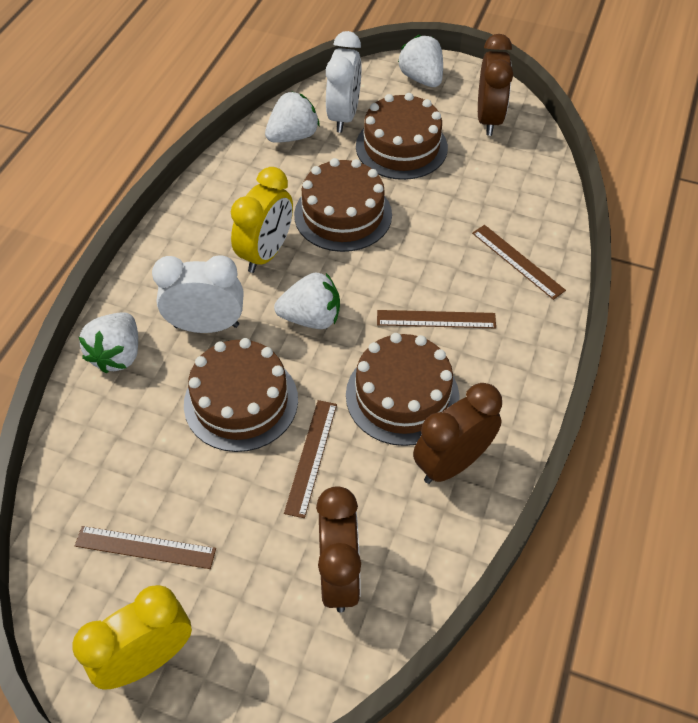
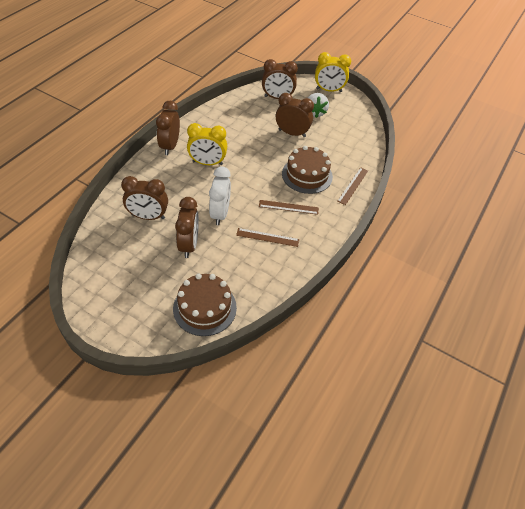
brown cake: 4 -> 2
brown clock: 3 -> 5
brown ruler: 4 -> 3
white clock: 2 -> 1
white strawberry: 4 -> 1

